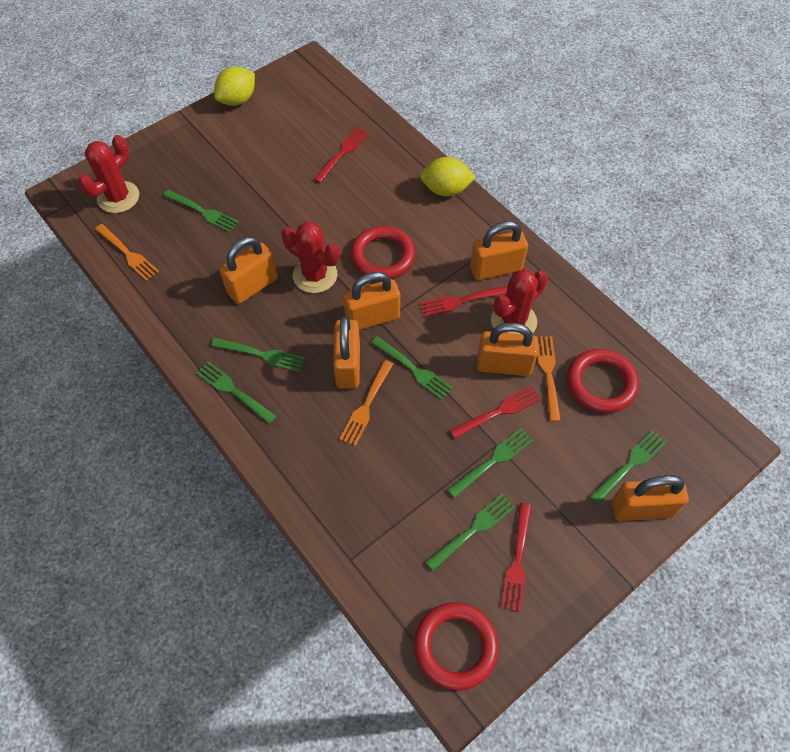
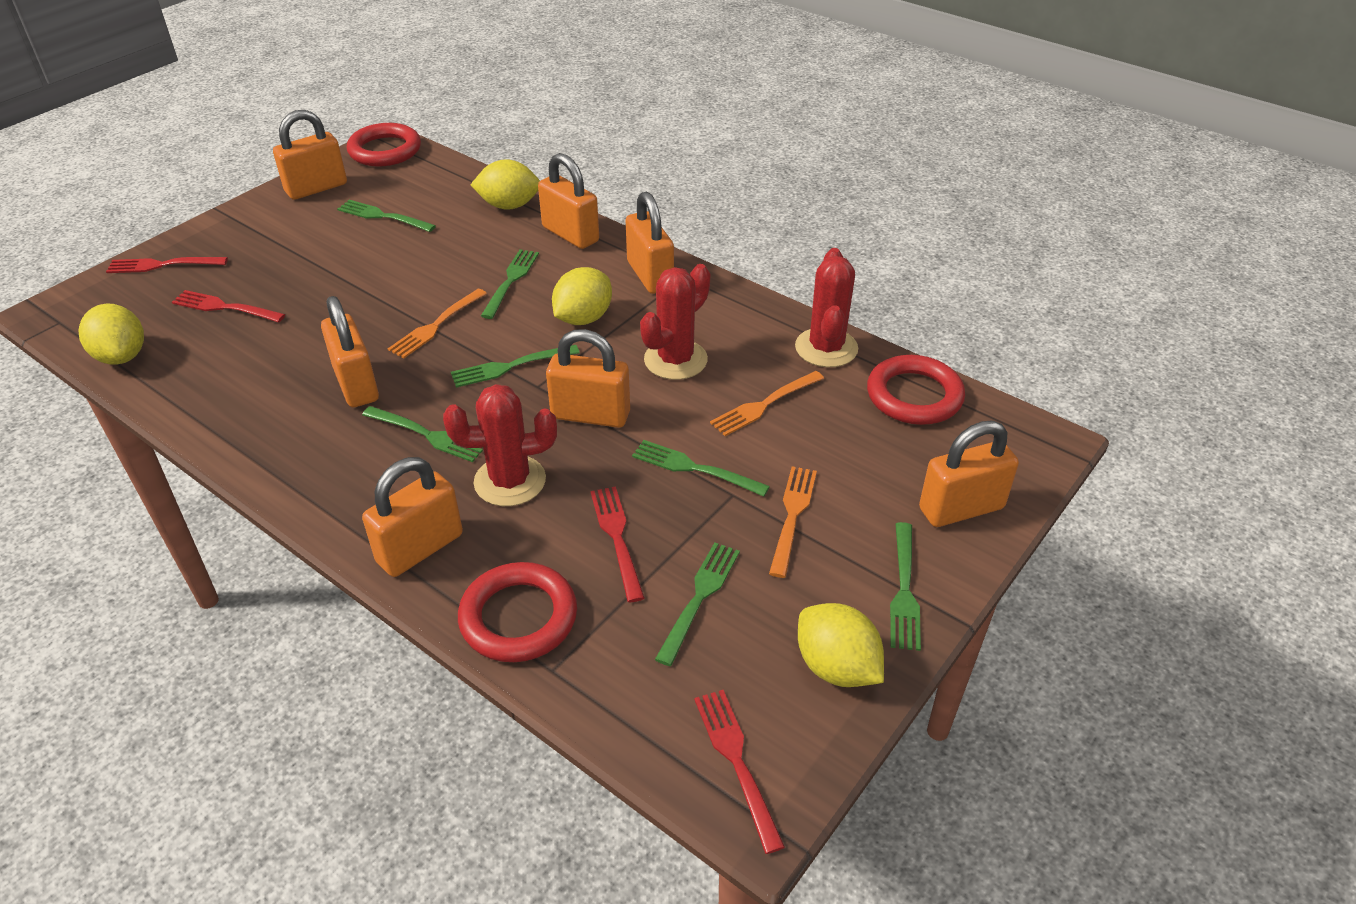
orange padlock: 6 -> 7
yellow lemon: 2 -> 4

